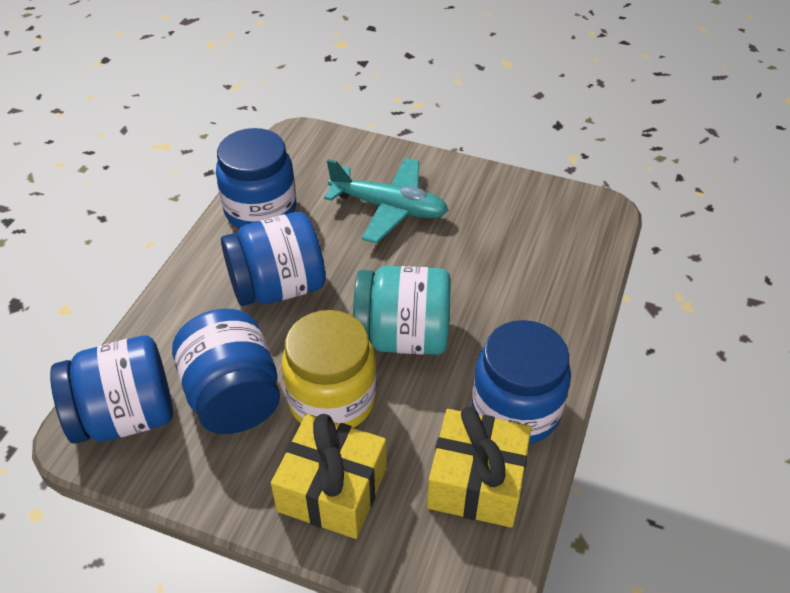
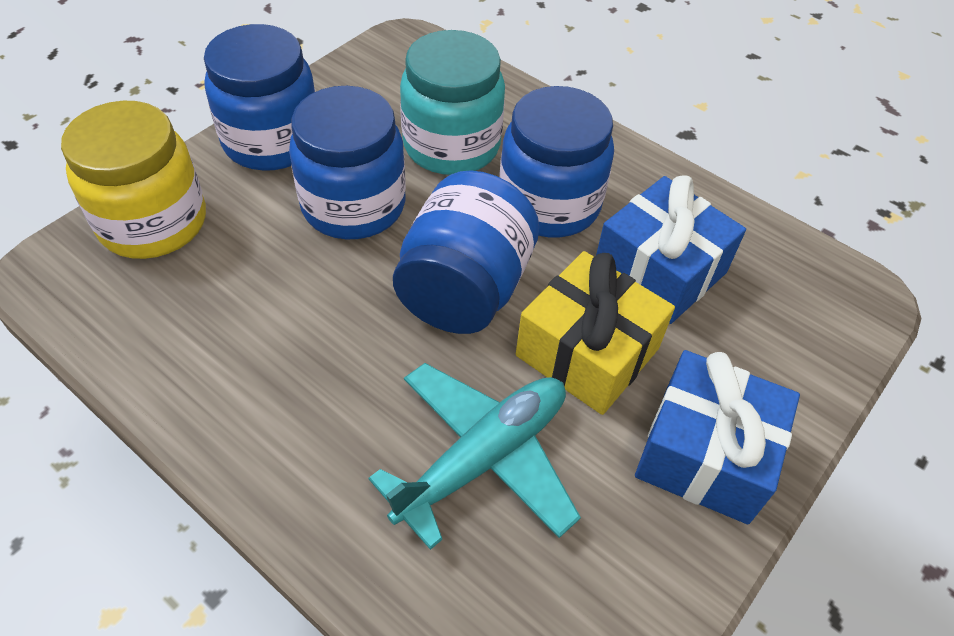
blue gift: 0 -> 2
blue jar: 5 -> 4
yellow gift: 2 -> 1

